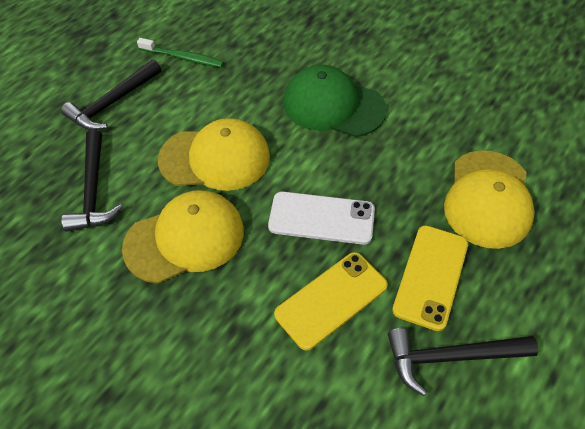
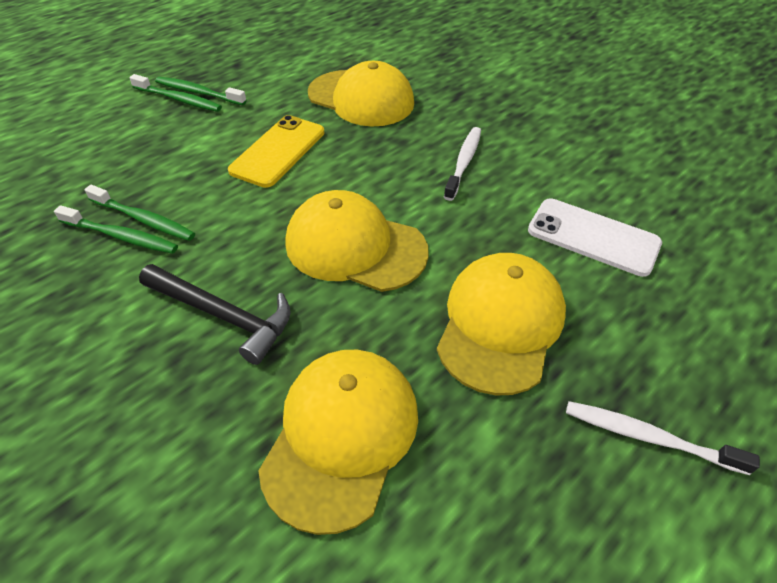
black hammer: 3 -> 1
green cap: 1 -> 0
green toothbrush: 1 -> 4
white toothbrush: 0 -> 2
yellow cap: 3 -> 4
yellow phone: 2 -> 1

